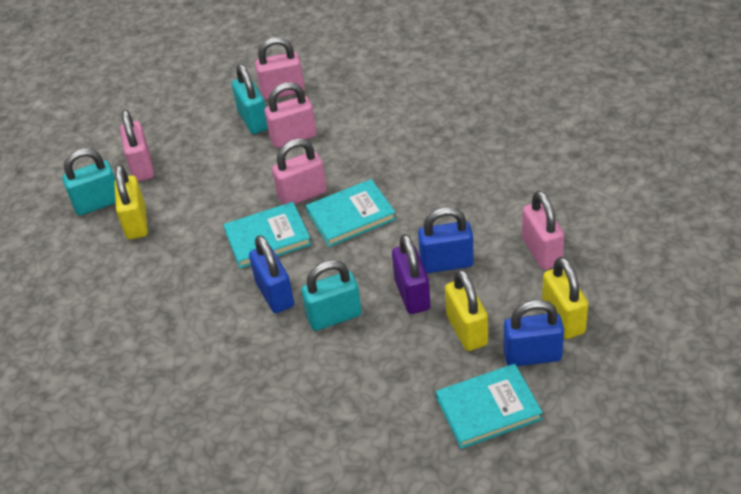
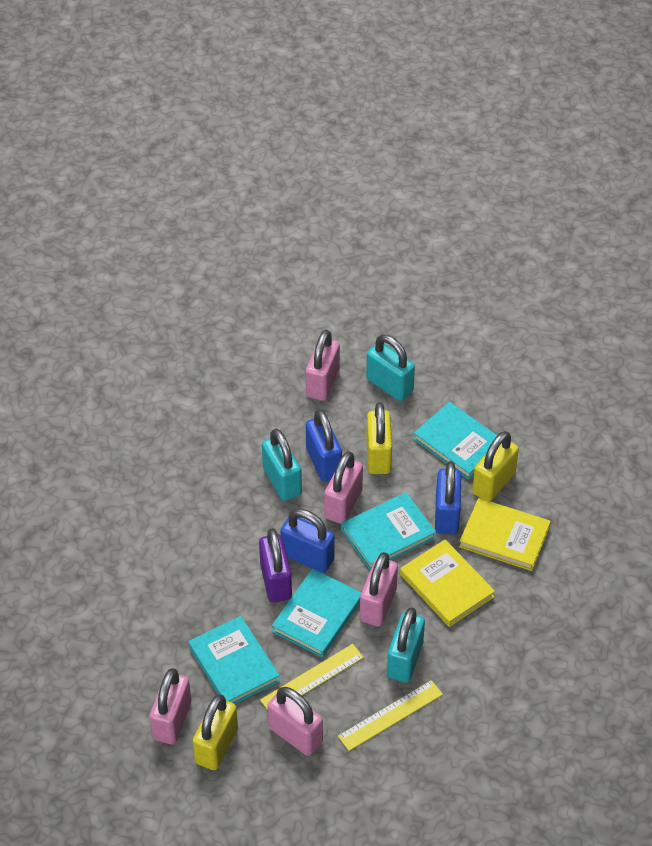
turquoise book: 3 -> 4
yellow book: 0 -> 2
yellow ruler: 0 -> 2

